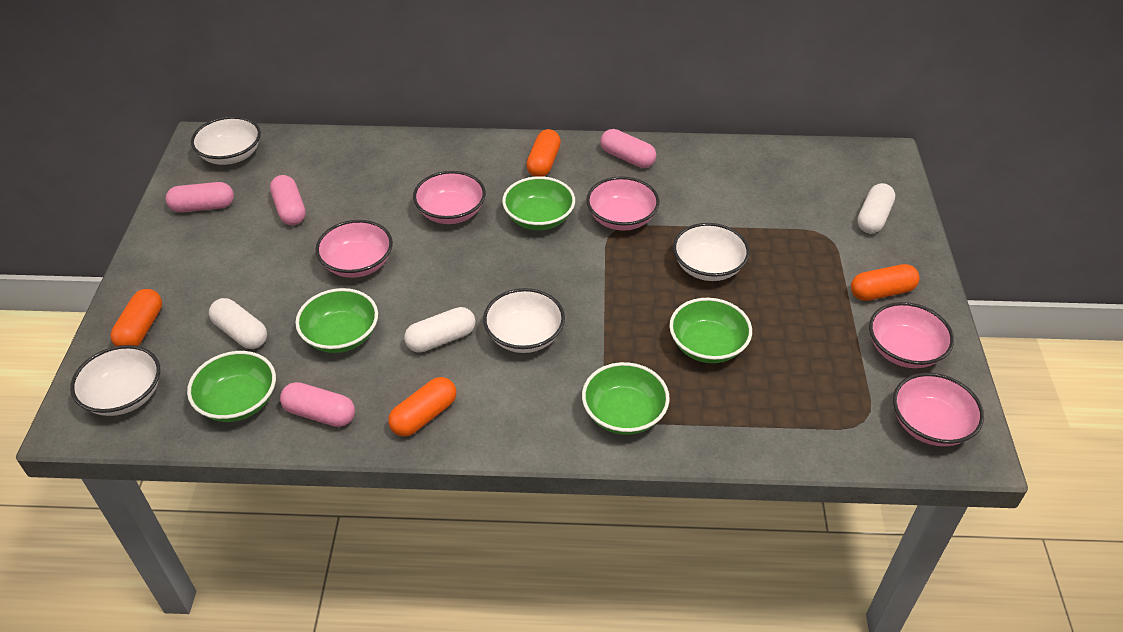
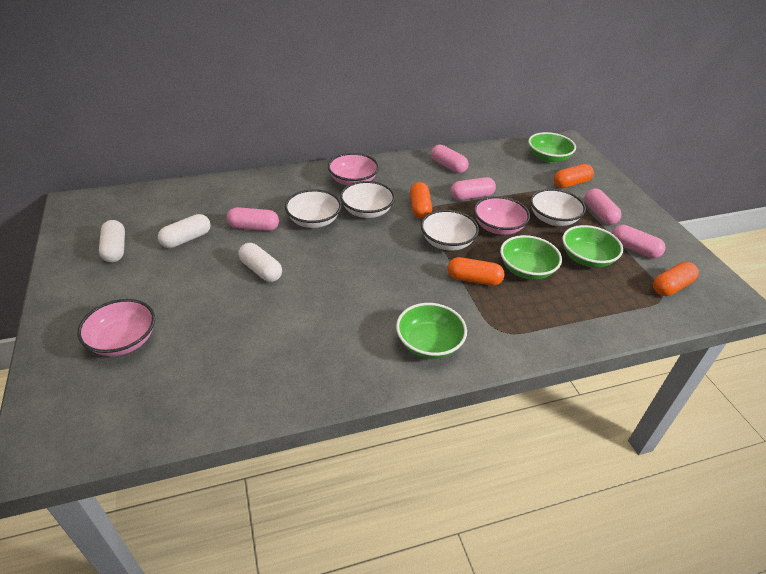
green bowl: 5 -> 4
pink bowl: 5 -> 3
pink capsule: 4 -> 5

